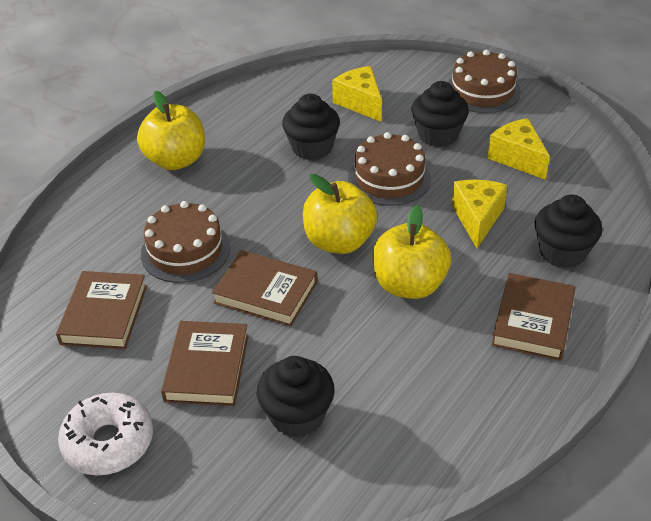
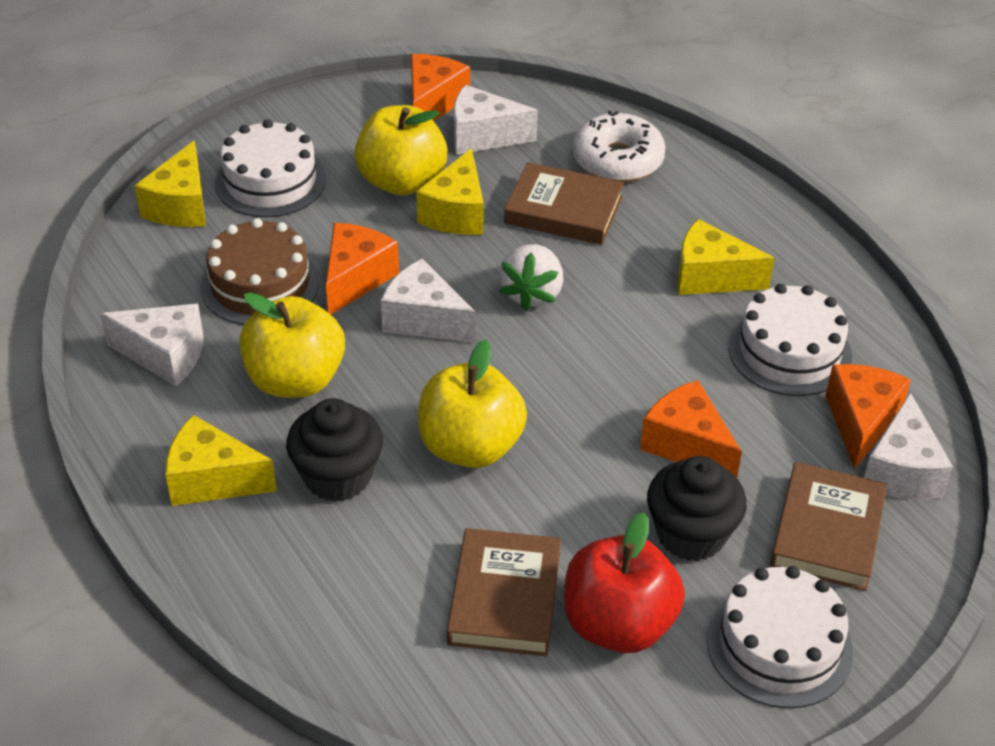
black cupcake: 4 -> 2
brown book: 4 -> 3
brown cake: 3 -> 1
orange cheese: 0 -> 4
red apple: 0 -> 1
white cake: 0 -> 3
white cheese: 0 -> 4
white strawberry: 0 -> 1
yellow cheese: 3 -> 4

